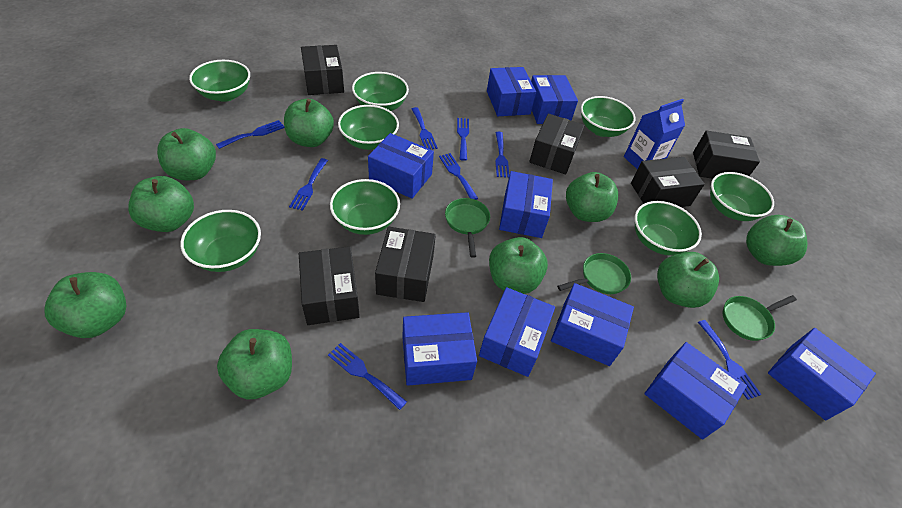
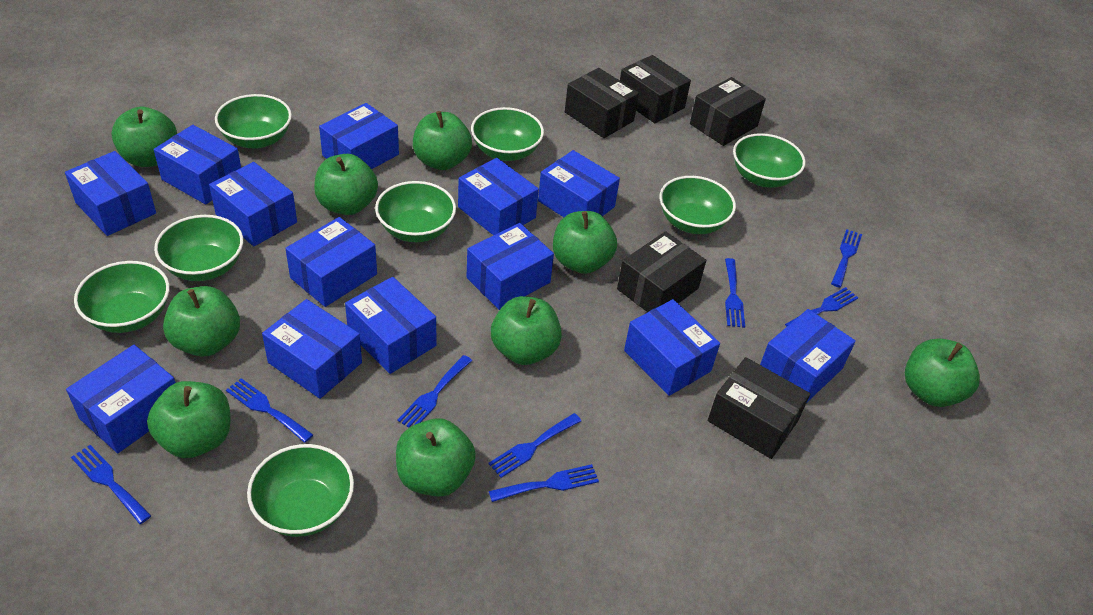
black box: 6 -> 5
blue box: 9 -> 13
blue carton: 1 -> 0
green pan: 3 -> 0

